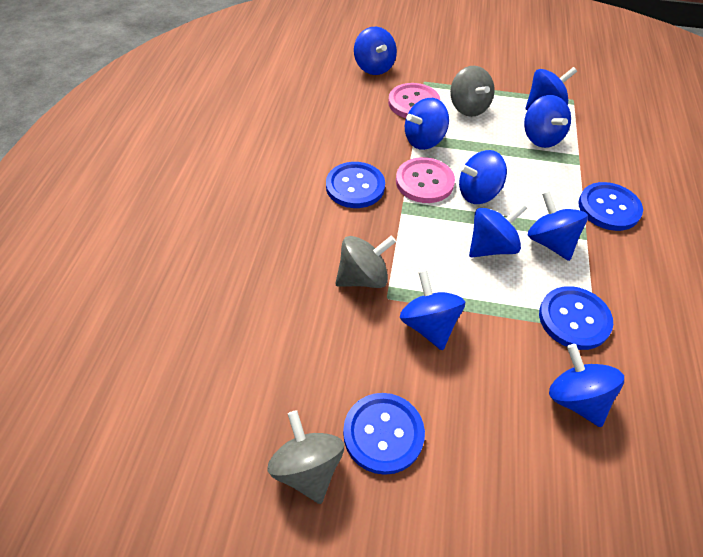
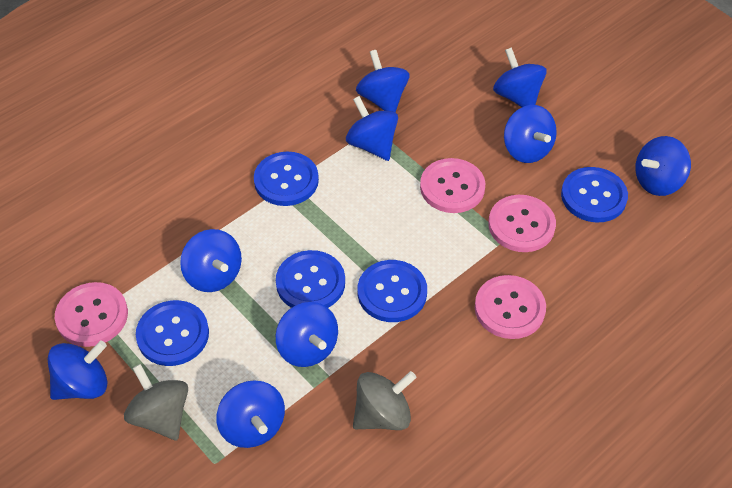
blue button: 4 -> 5
grey spinning top: 3 -> 2
pink button: 2 -> 4

